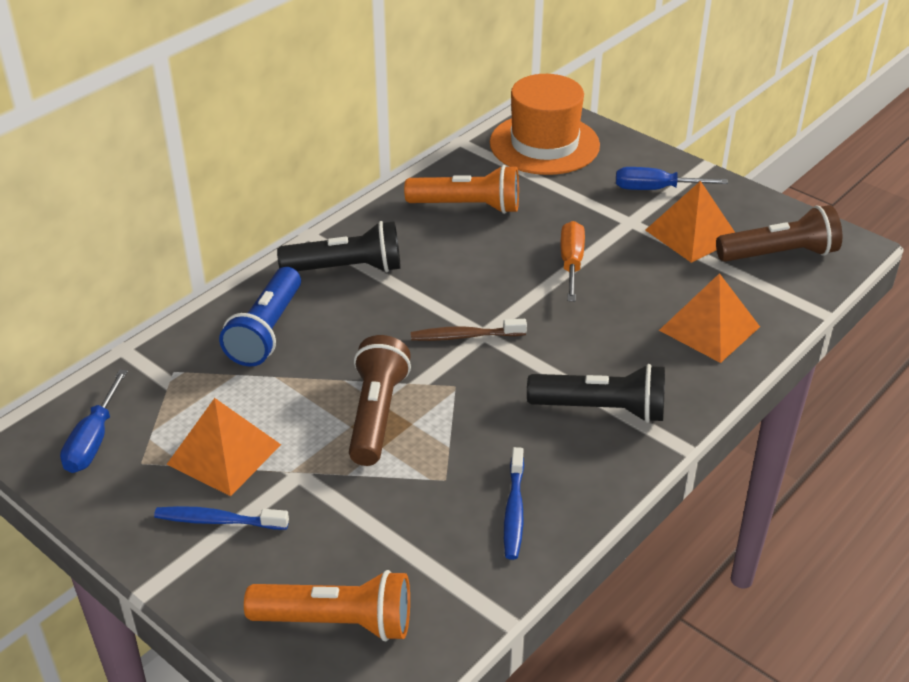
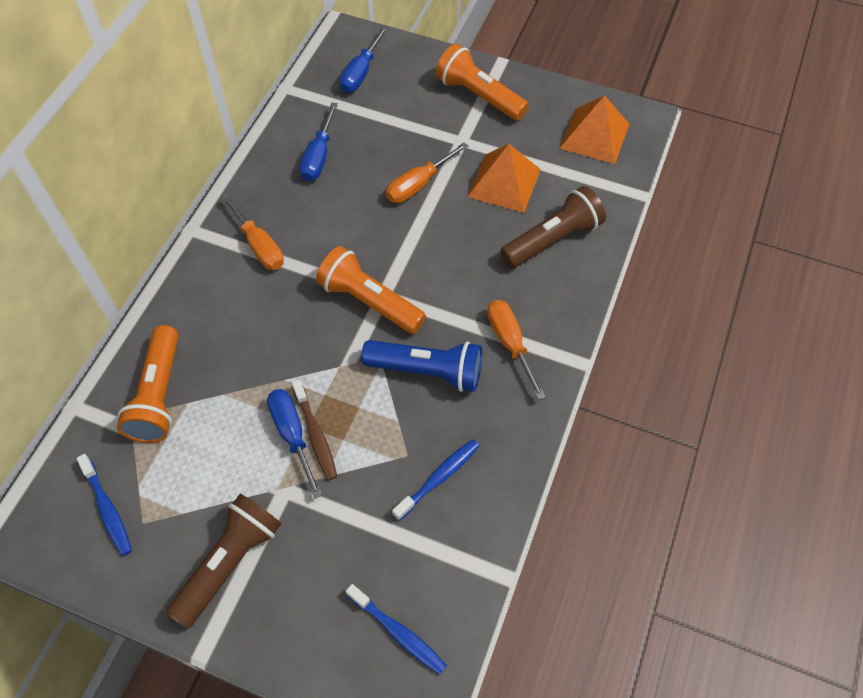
black flashlight: 2 -> 0
blue screwdriver: 2 -> 3
blue toothbrush: 2 -> 3
orange flashlight: 2 -> 3
orange hat: 1 -> 0
orange pyramid: 3 -> 2
orange screwdriver: 1 -> 3

